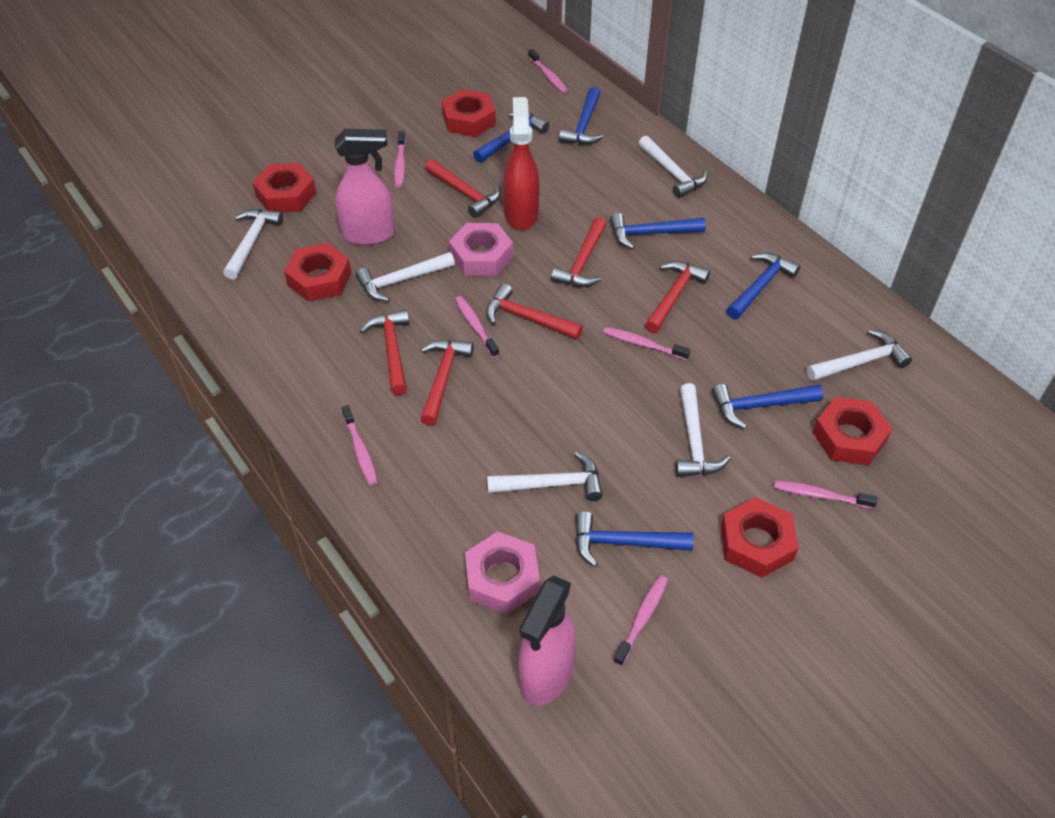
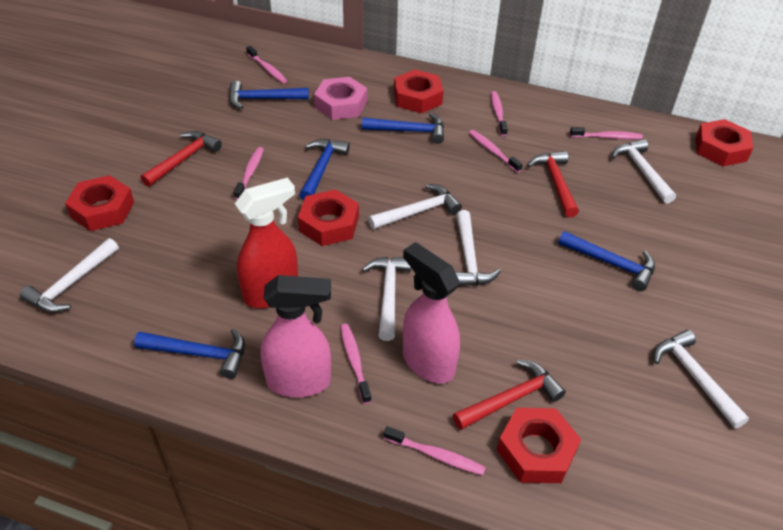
blue hammer: 6 -> 5
pink nut: 2 -> 1
red hammer: 6 -> 3

